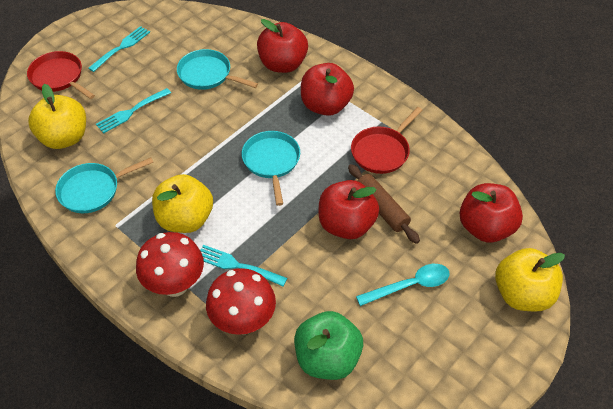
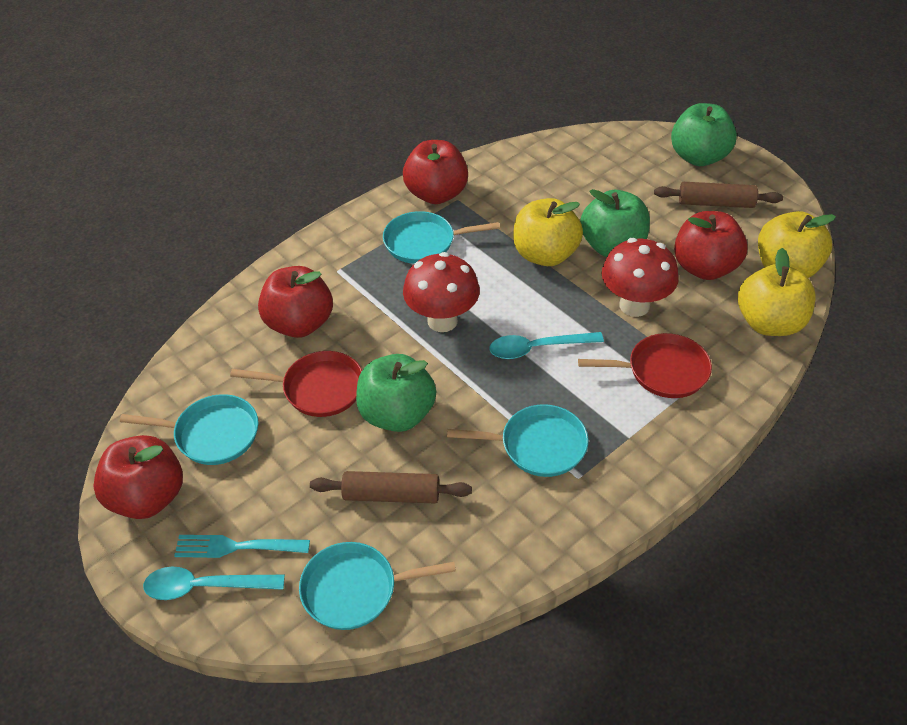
brown rolling pin: 1 -> 2
green apple: 1 -> 3
turquoise fork: 3 -> 1
turquoise pan: 3 -> 4
turquoise spoon: 1 -> 2

